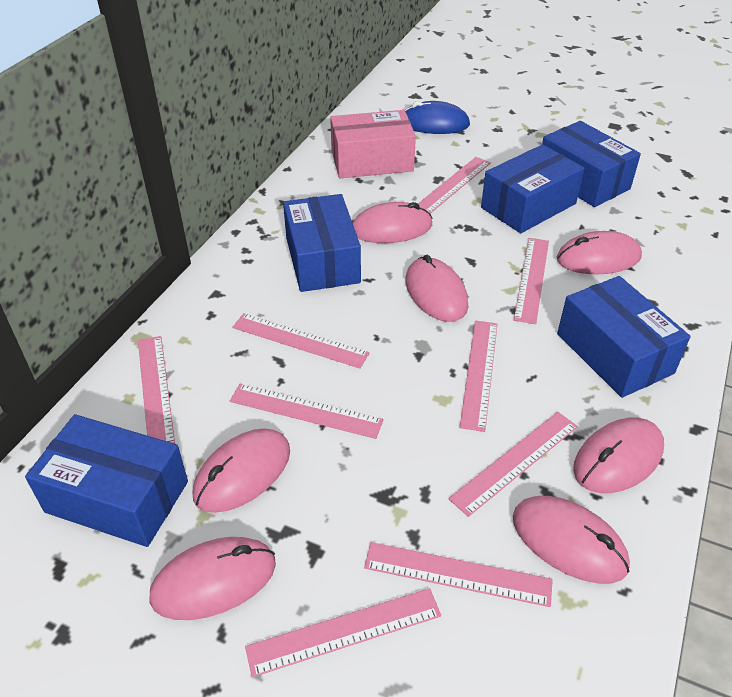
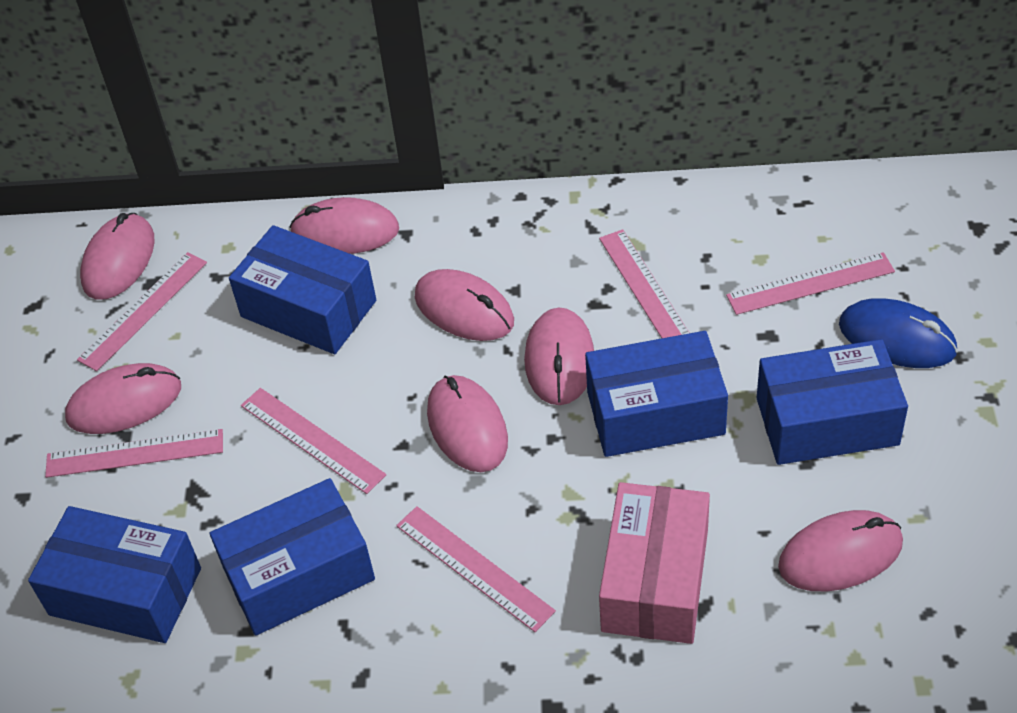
pink ruler: 9 -> 6

